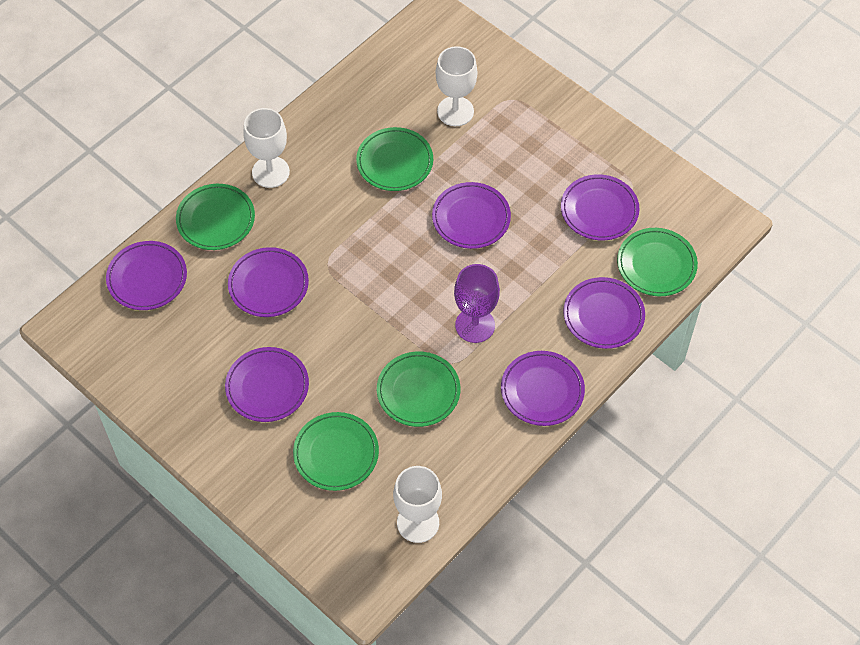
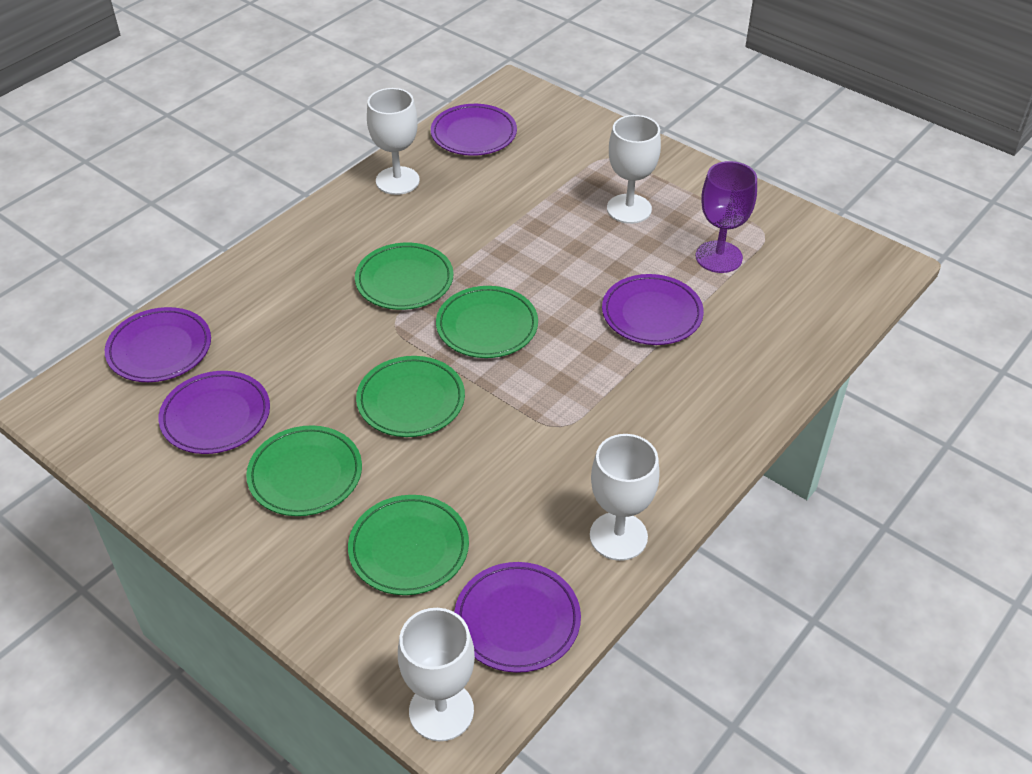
purple plate: 7 -> 5
white goblet: 3 -> 4

